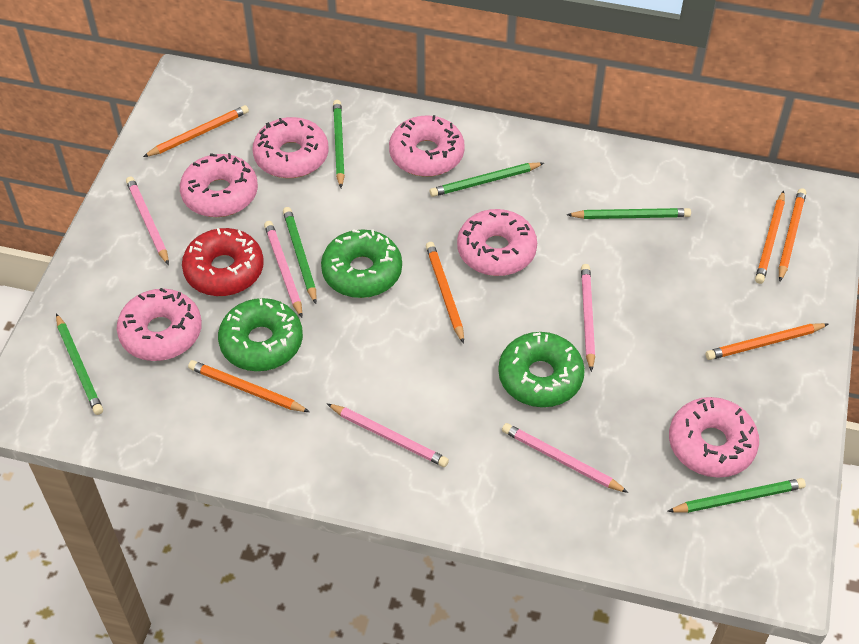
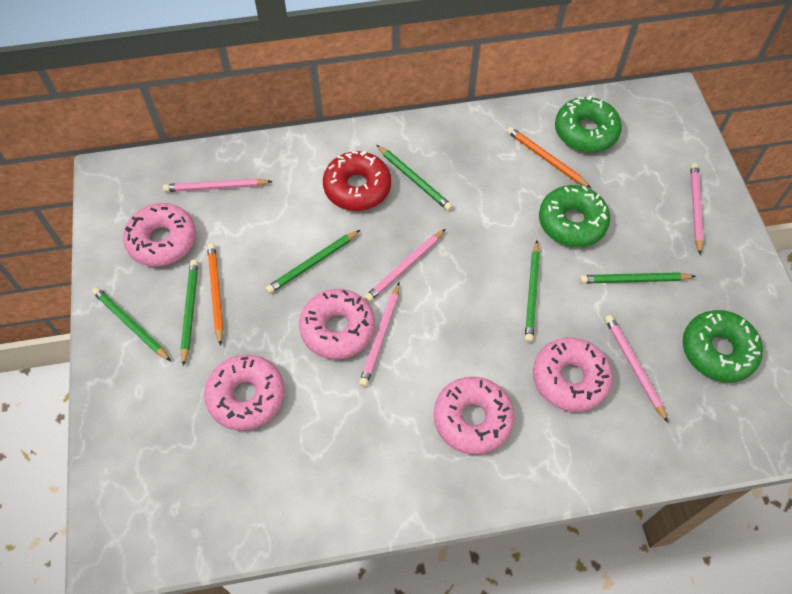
orange pencil: 6 -> 2
pink donut: 6 -> 5

